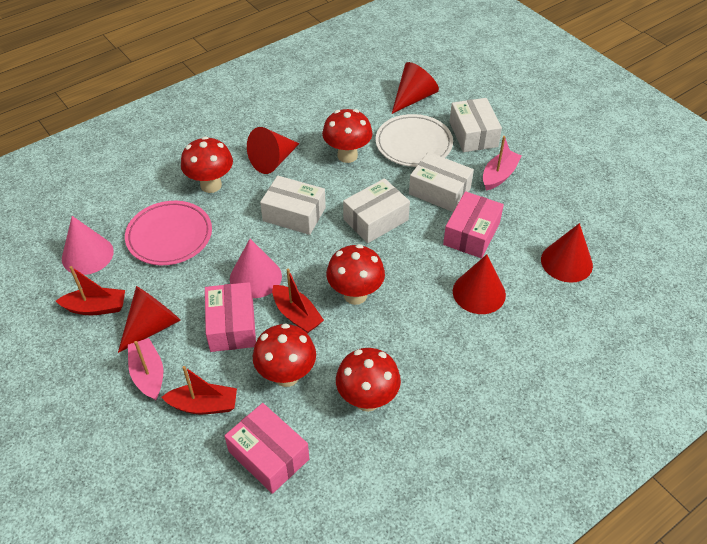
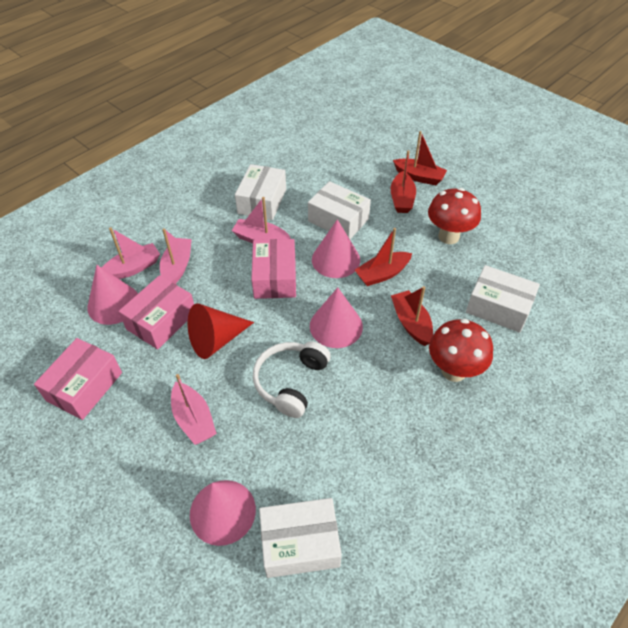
pink boat: 2 -> 4
pink cone: 2 -> 4
pink plate: 1 -> 0
red boat: 3 -> 4
red cone: 5 -> 1
red mushroom: 5 -> 2
white headphones: 0 -> 1
white plate: 1 -> 0

